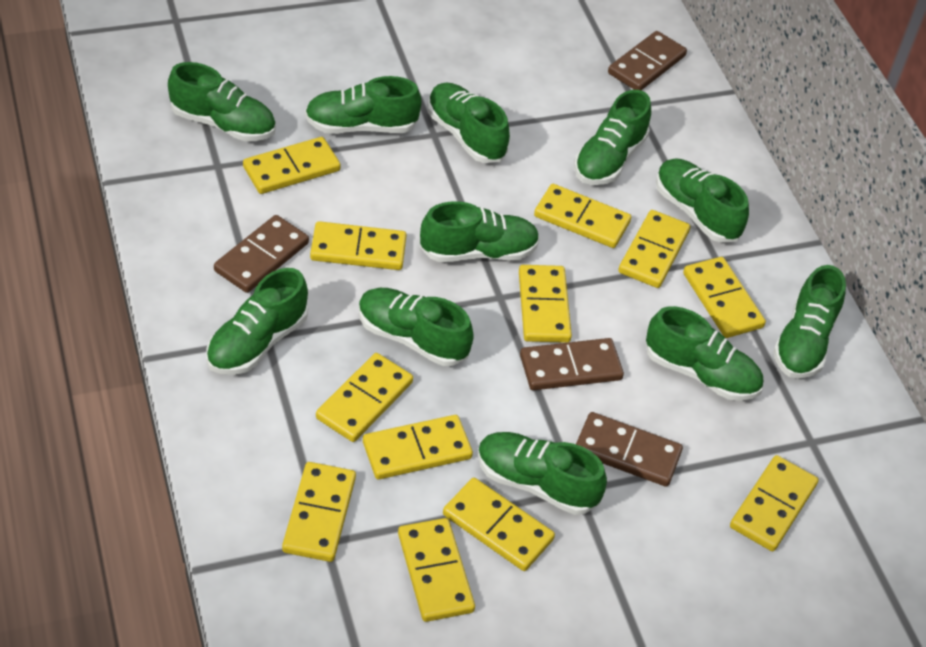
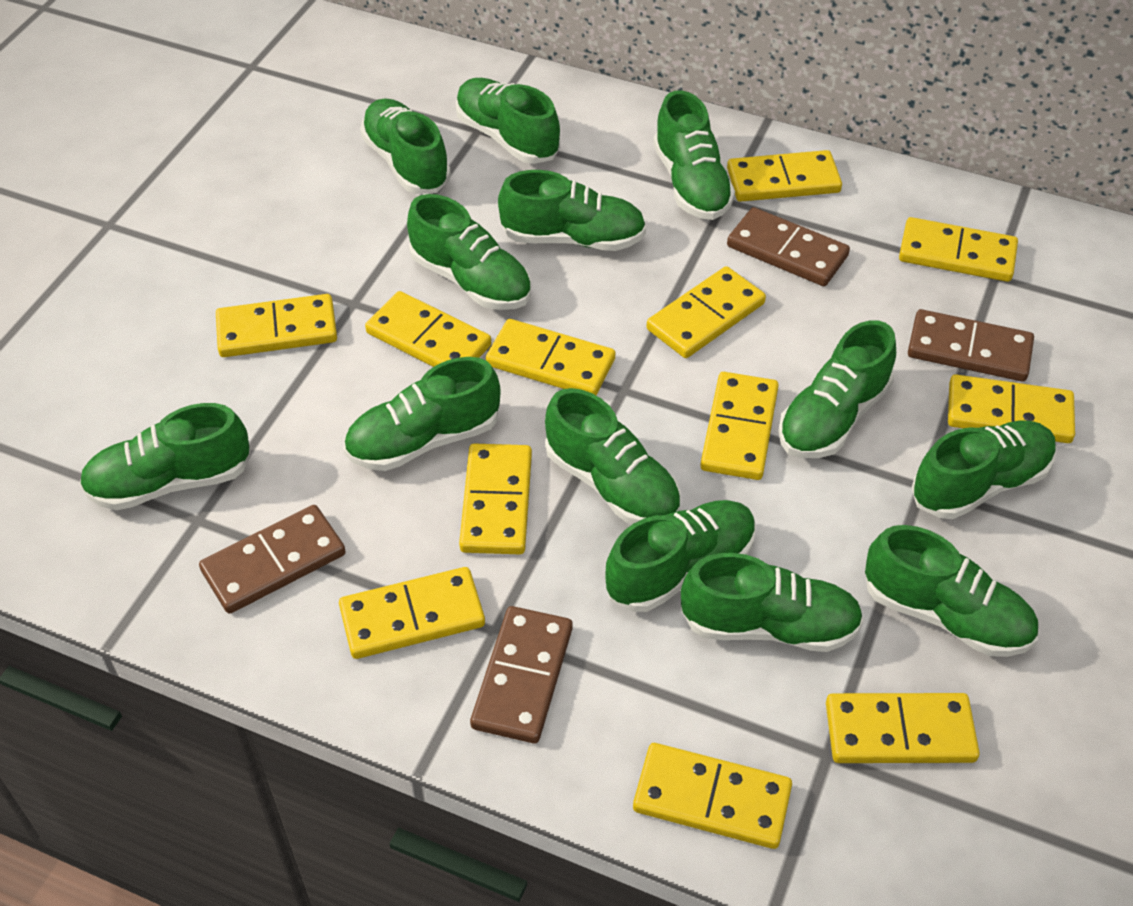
green shoe: 11 -> 13

